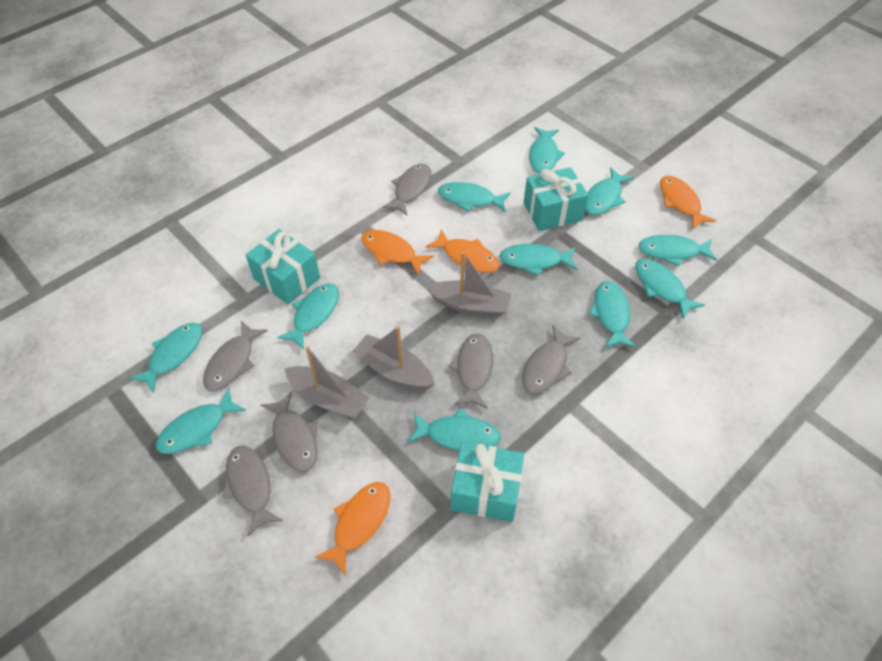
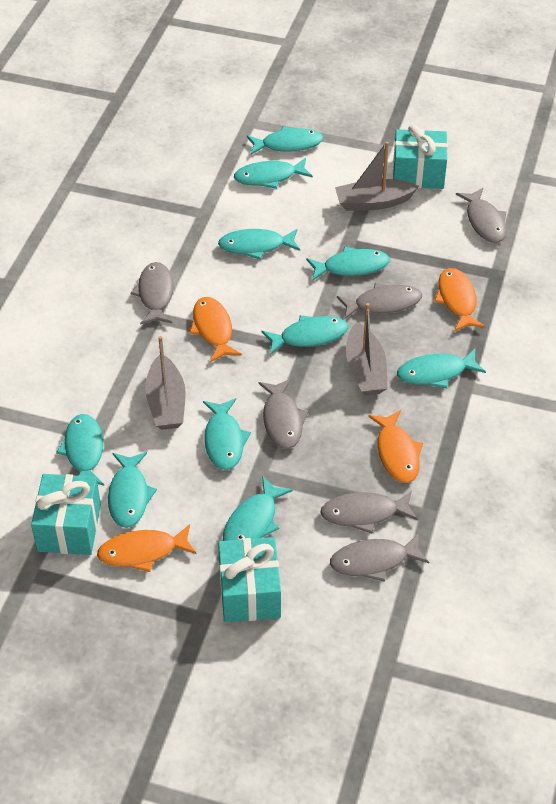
turquoise fish: 11 -> 10

